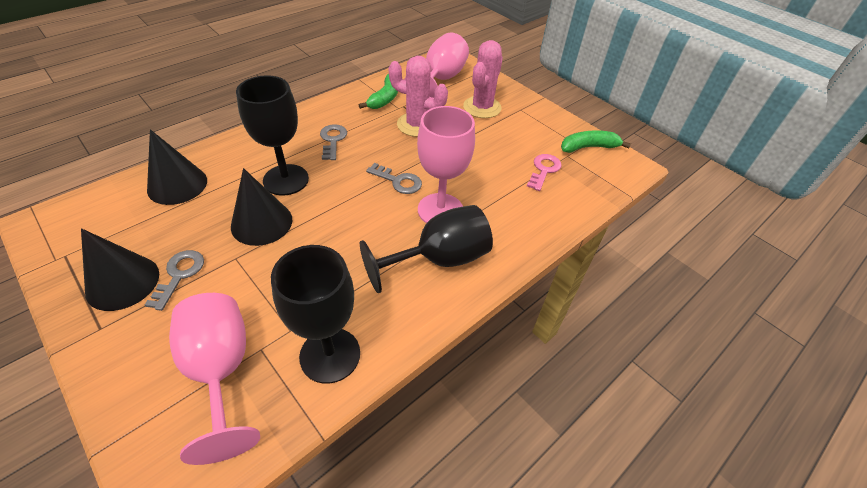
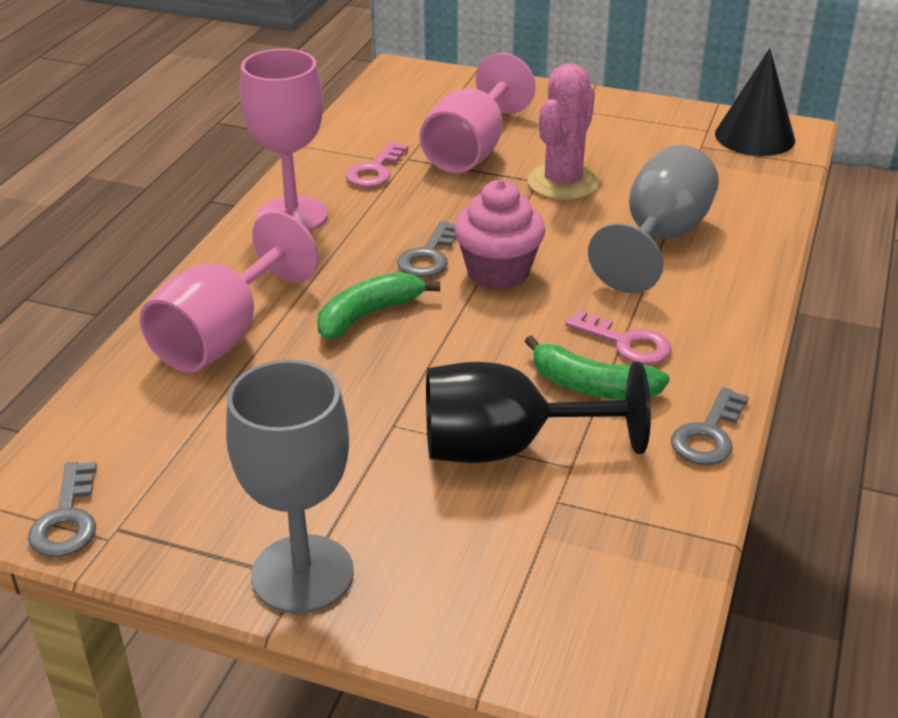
black cone: 3 -> 1
black goblet: 3 -> 1
grey goblet: 0 -> 2
pink cactus: 2 -> 1
pink cupcake: 0 -> 1
pink key: 1 -> 2

